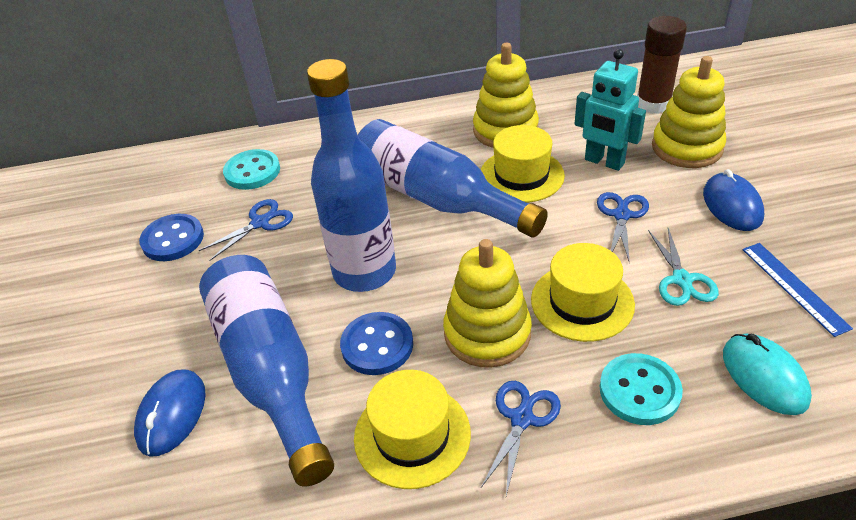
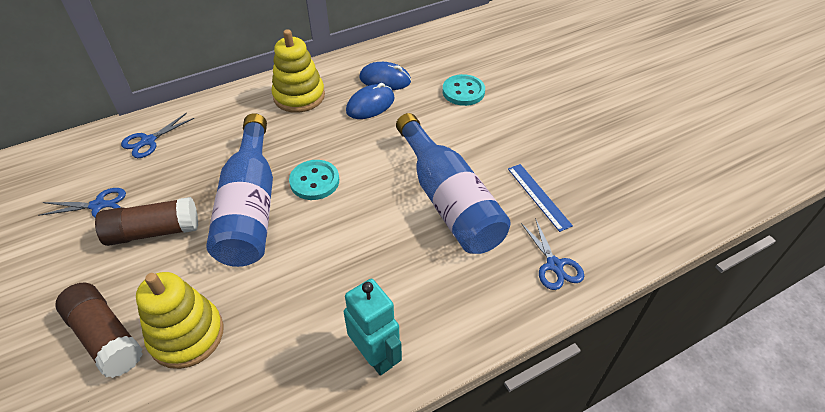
blue bottle: 3 -> 2
blue button: 2 -> 0
brown glue stick: 1 -> 2
turquoise mouse: 1 -> 0
turquoise scissors: 1 -> 0
yellow hat: 3 -> 0
yellow stacking toy: 3 -> 2

